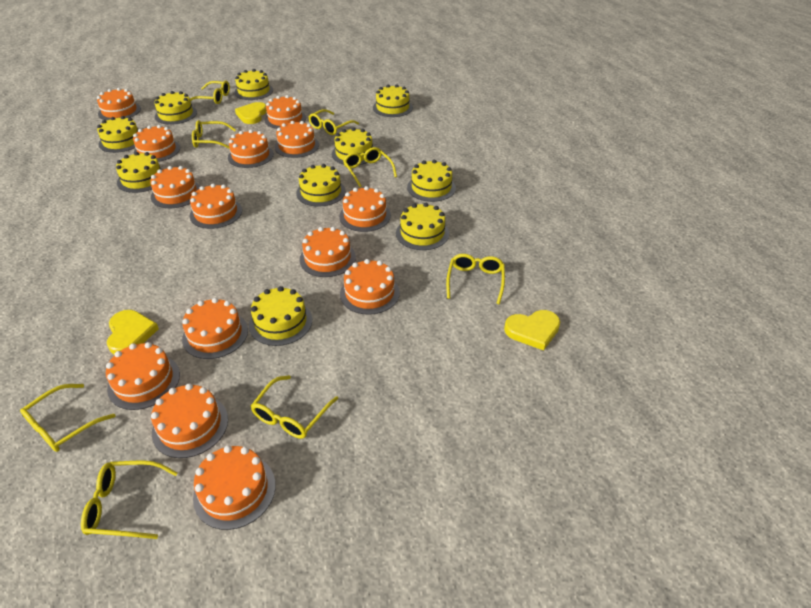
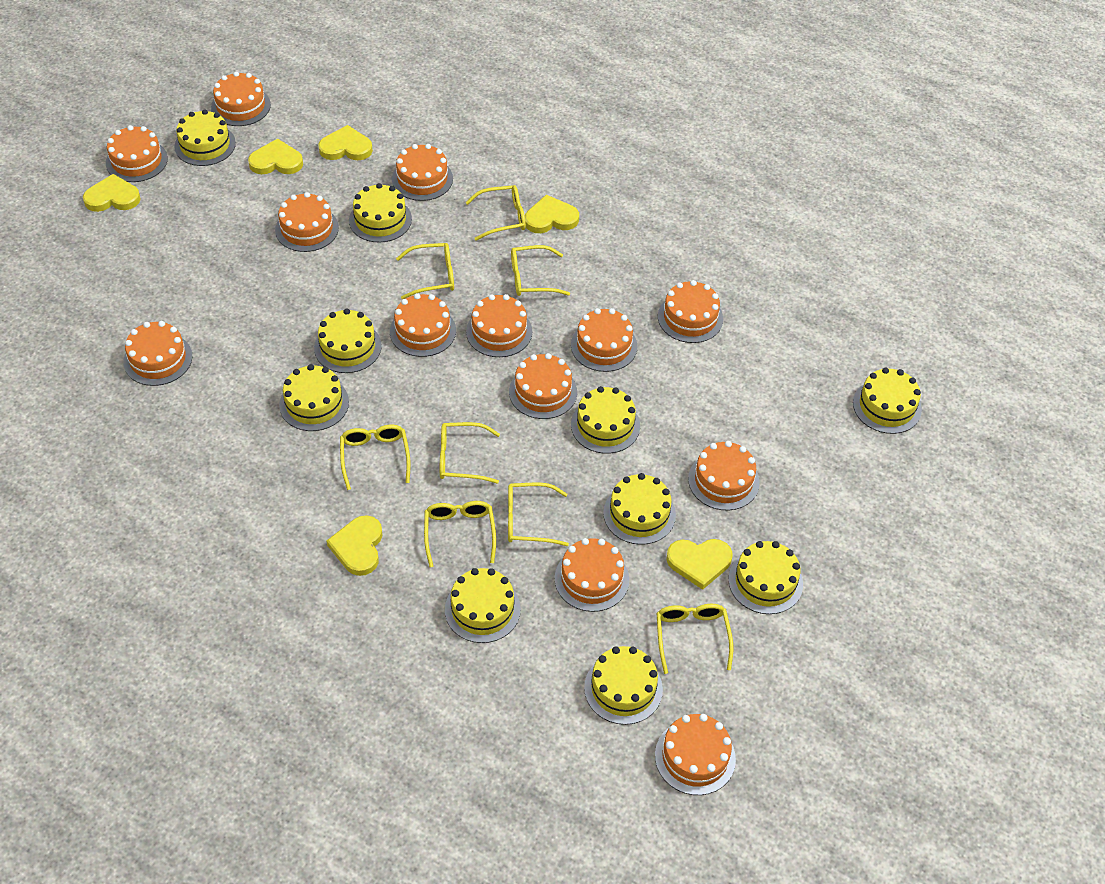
orange cake: 14 -> 13
yellow heart: 3 -> 6

